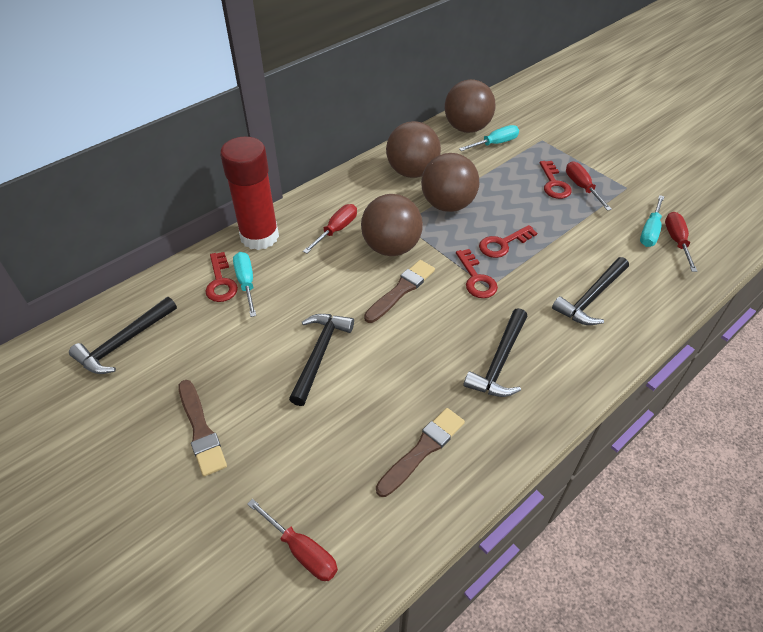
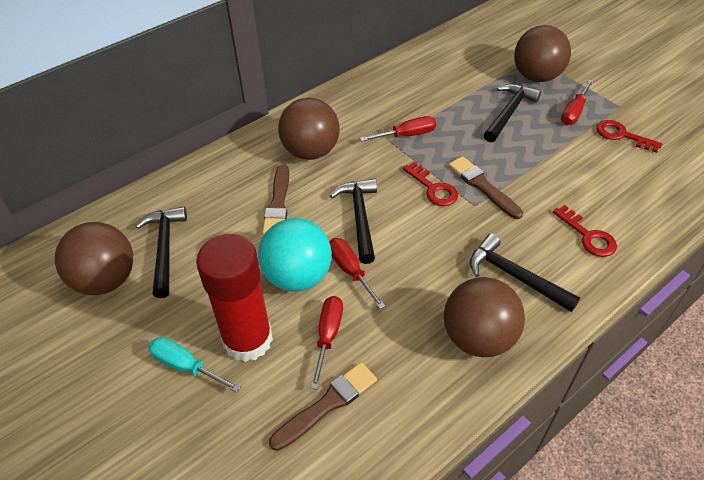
red key: 4 -> 3
turquoise ball: 0 -> 1
turquoise screwdriver: 3 -> 1

